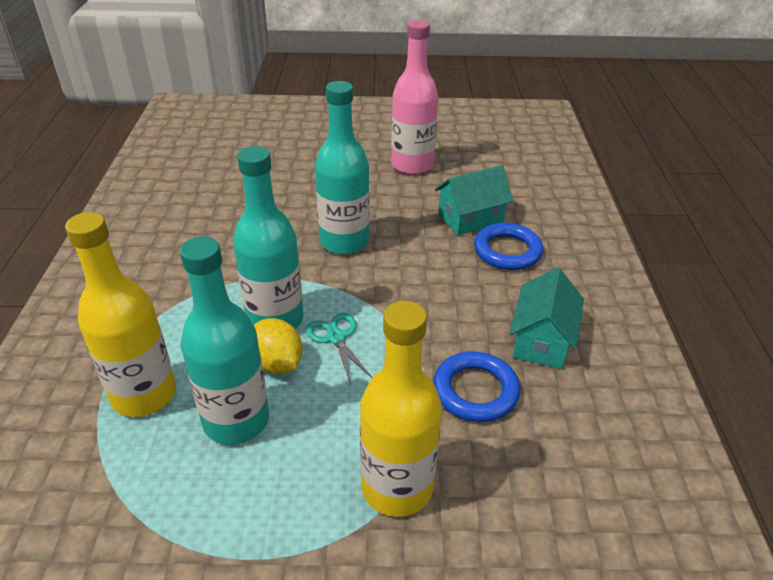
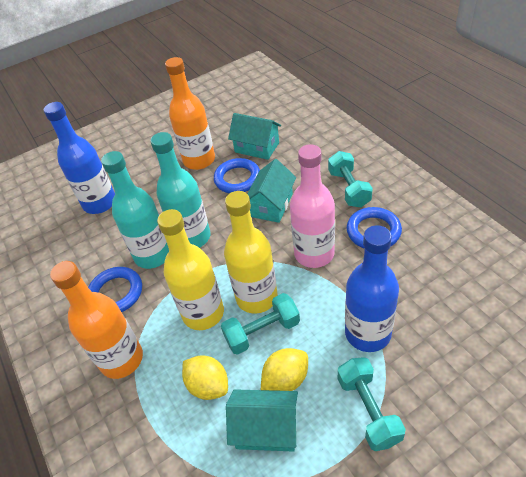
blue bottle: 0 -> 2
blue ring: 2 -> 3
orange bottle: 0 -> 2
turquoise bottle: 3 -> 2
turquoise dumbbell: 0 -> 3
turquoise house: 2 -> 3
turquoise scissors: 1 -> 0
yellow lemon: 1 -> 2

